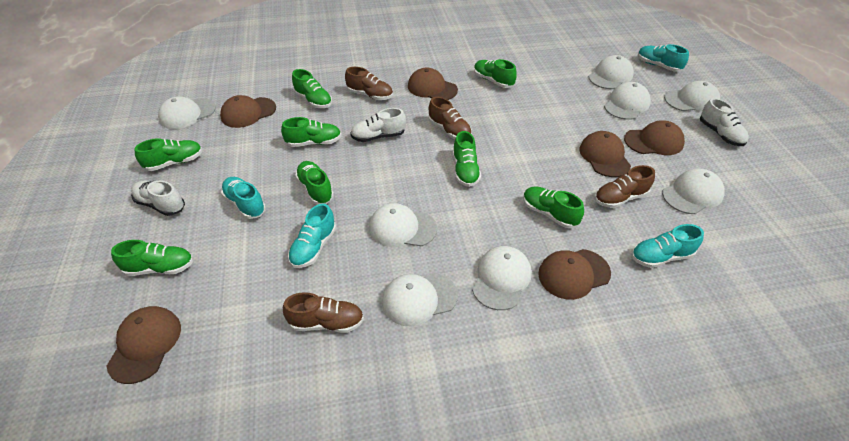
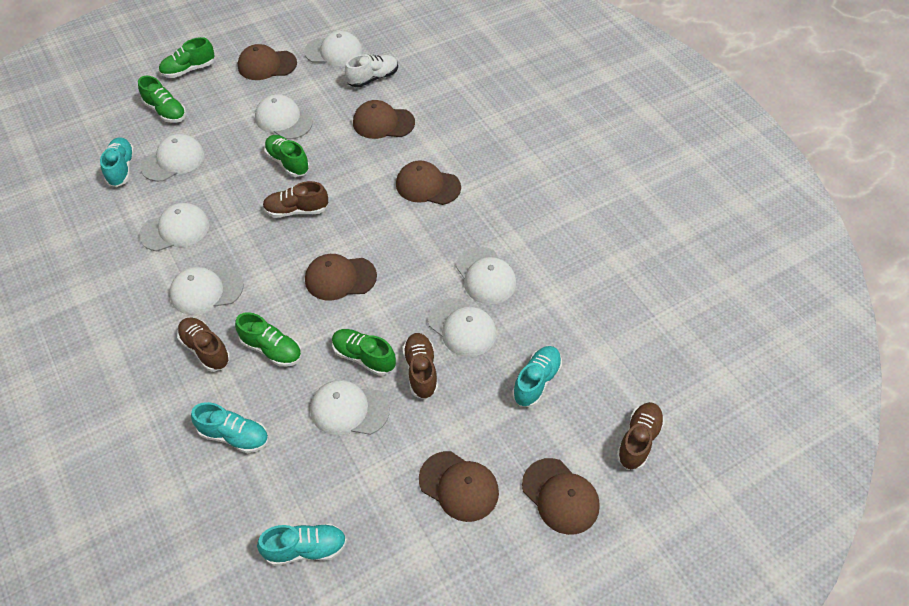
green shoe: 8 -> 5
white shoe: 3 -> 1

